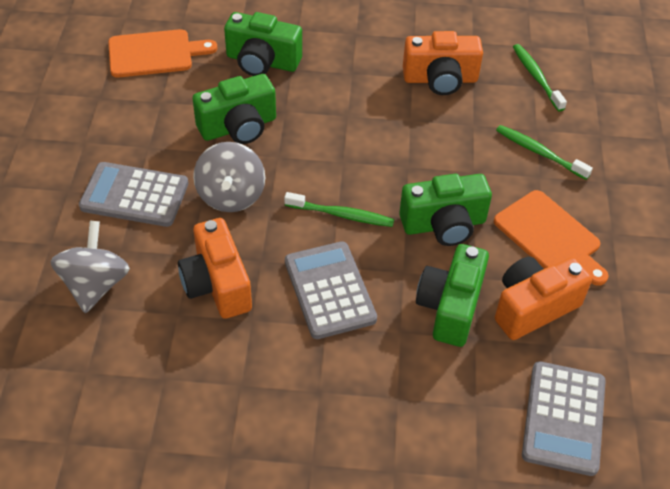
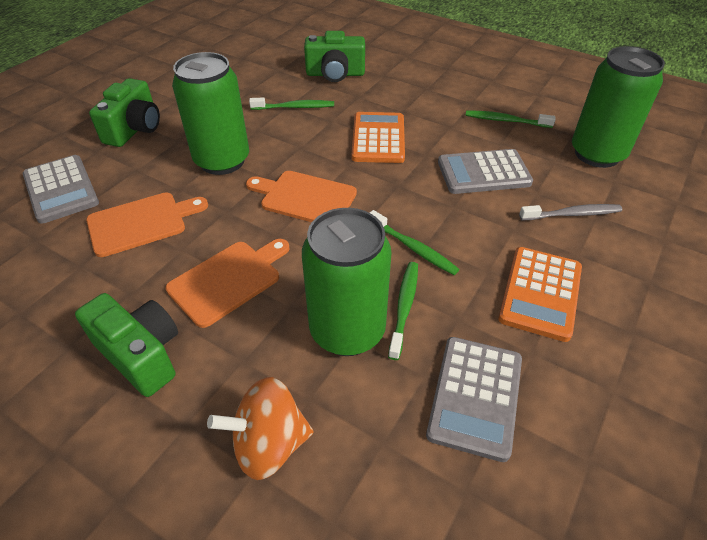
green camera: 4 -> 3
green can: 0 -> 3
green toothbrush: 3 -> 4
grey spinning top: 2 -> 0
grey toothbrush: 0 -> 1
orange calculator: 0 -> 2
orange camera: 3 -> 0
orange cutting board: 2 -> 3
orange spinning top: 0 -> 1

